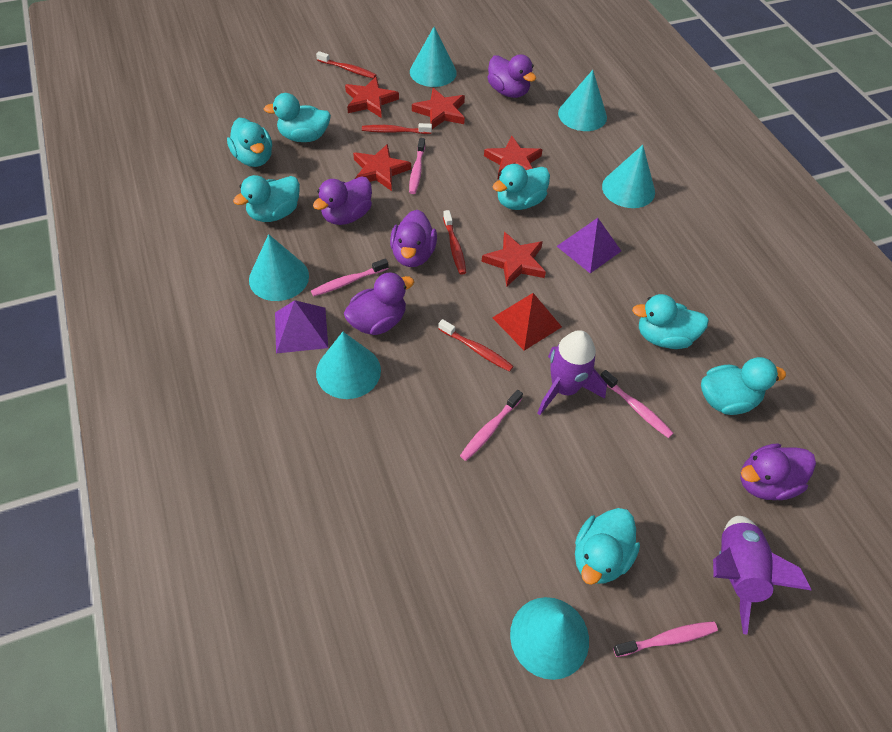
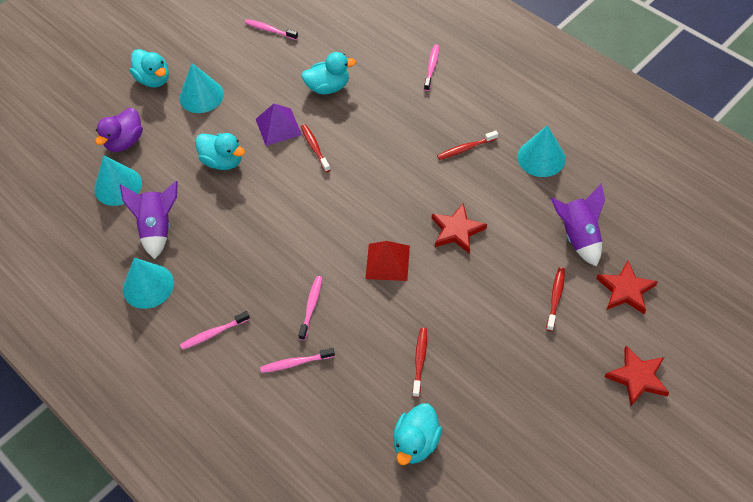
purple duck: 5 -> 1
purple pyramid: 2 -> 1
red star: 5 -> 3
turquoise cone: 6 -> 4
turquoise duck: 7 -> 4

